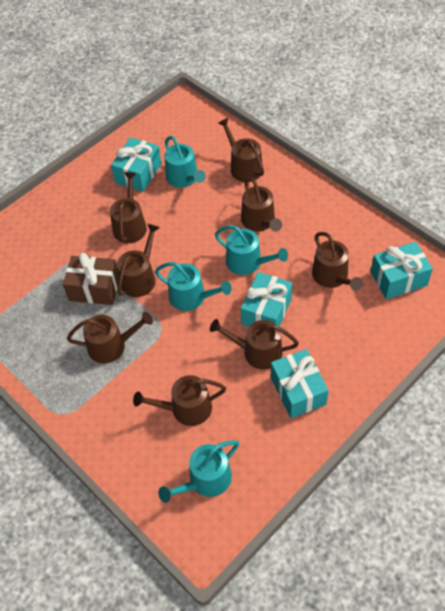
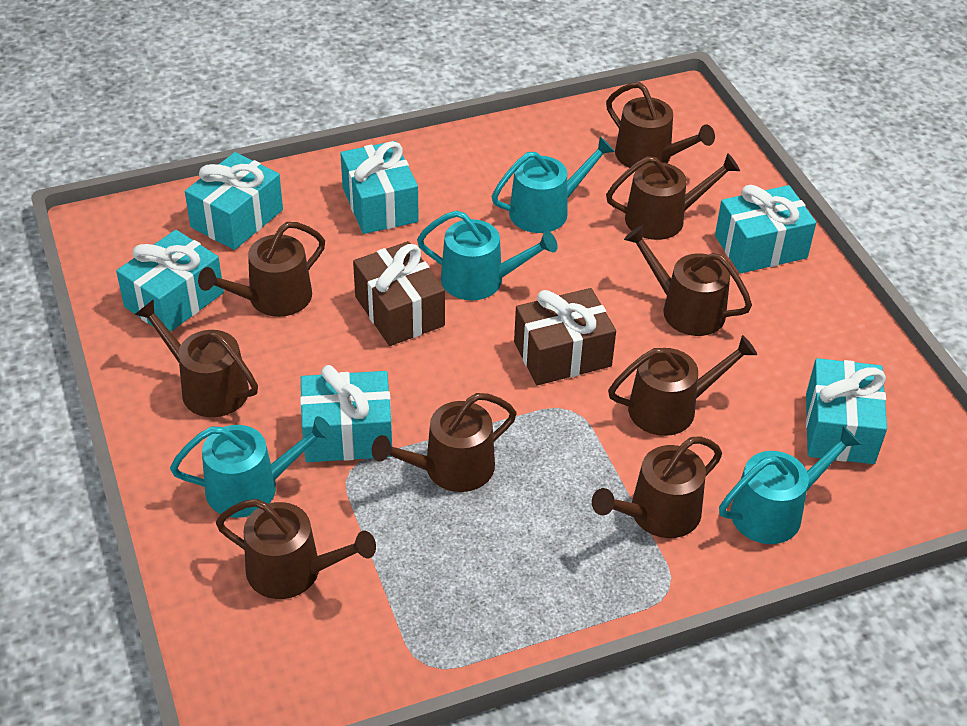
brown gift: 1 -> 2
brown watering can: 8 -> 9
turquoise gift: 4 -> 6

